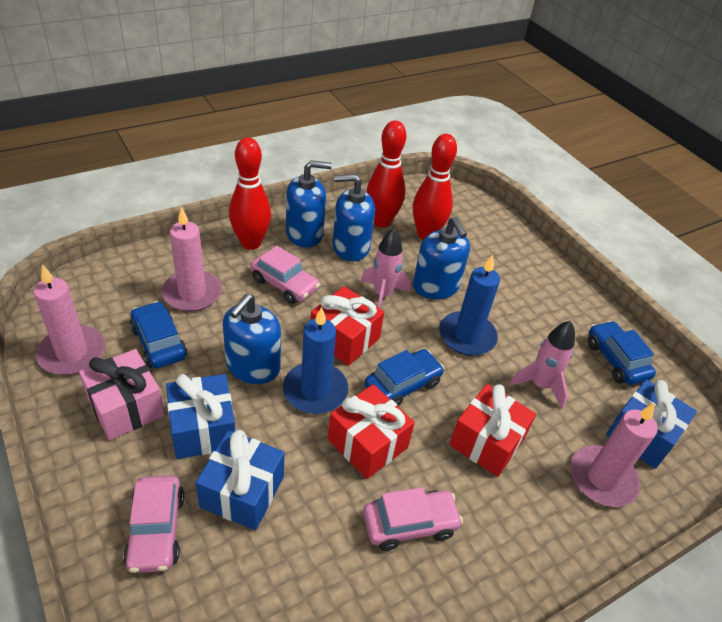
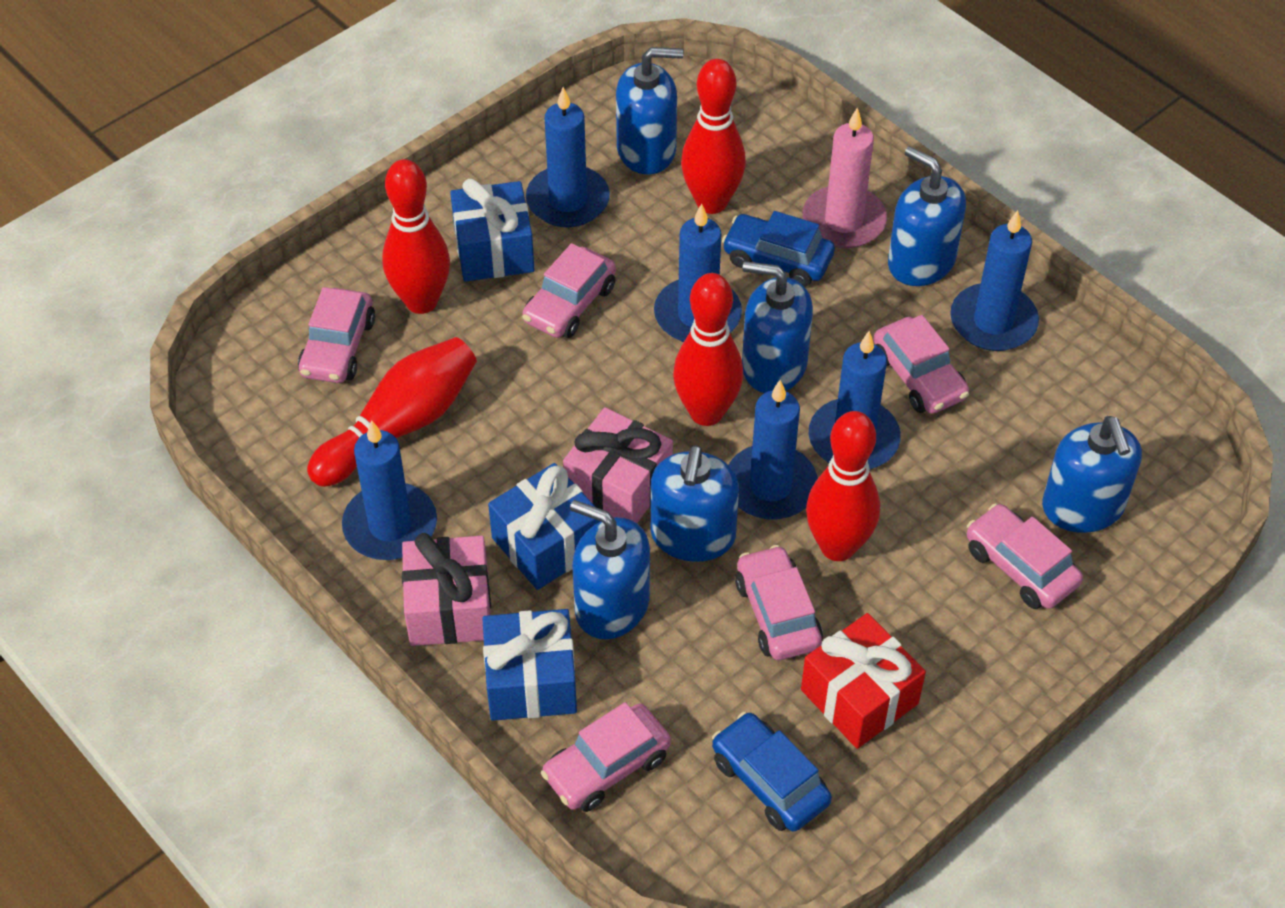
blue candle: 2 -> 6
blue car: 3 -> 2
blue soap dispenser: 4 -> 6
pink candle: 3 -> 1
pink car: 3 -> 6
pink gift: 1 -> 2
pink rocket: 2 -> 0
red bowling pin: 3 -> 5
red gift: 3 -> 1

